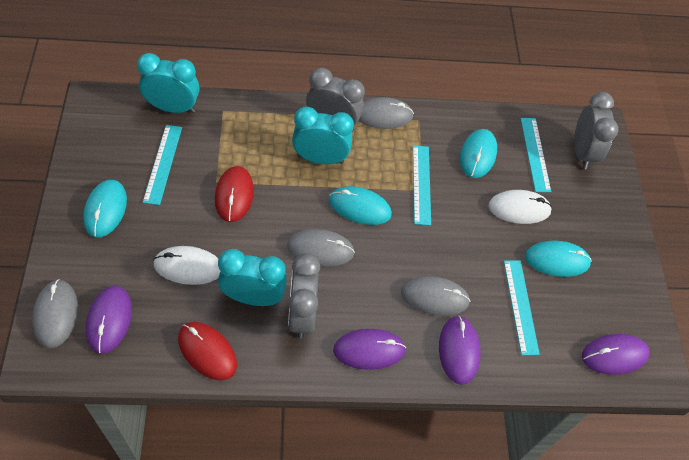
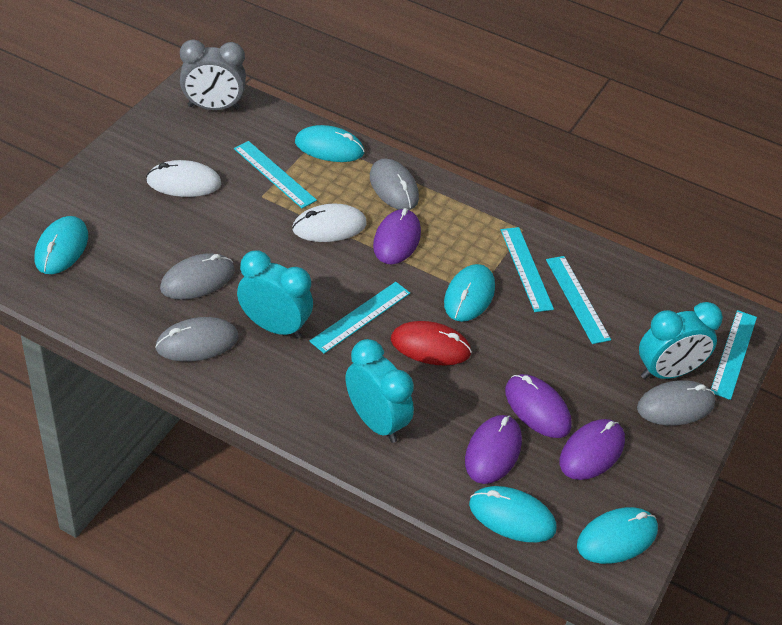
grey clock: 3 -> 1
red mouse: 2 -> 1
turquoise mouse: 4 -> 5
turquoise ruler: 4 -> 5

